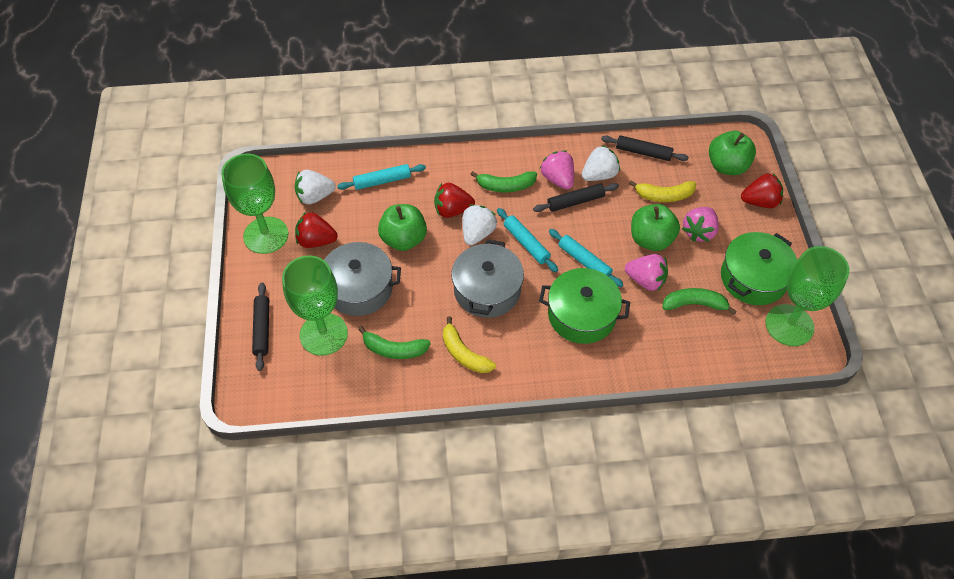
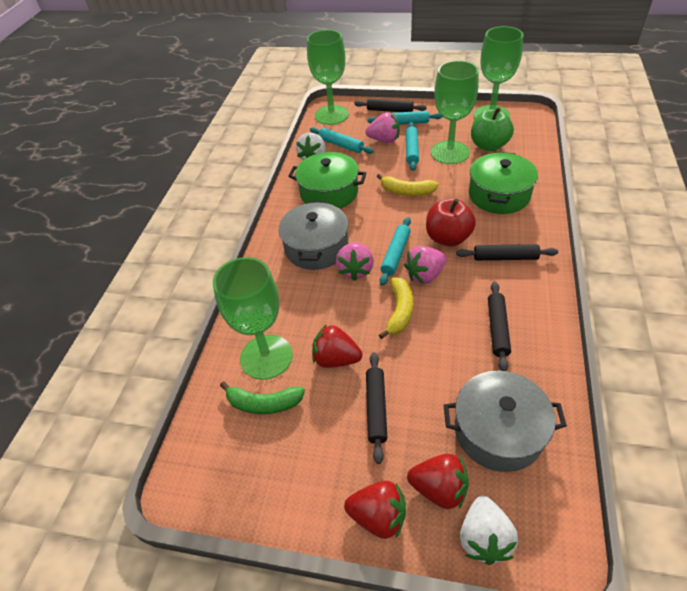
black rolling pin: 3 -> 4
green apple: 3 -> 1
green banana: 3 -> 1
green goblet: 3 -> 4
red apple: 0 -> 1
turquoise rolling pin: 3 -> 4
white strawberry: 3 -> 2

